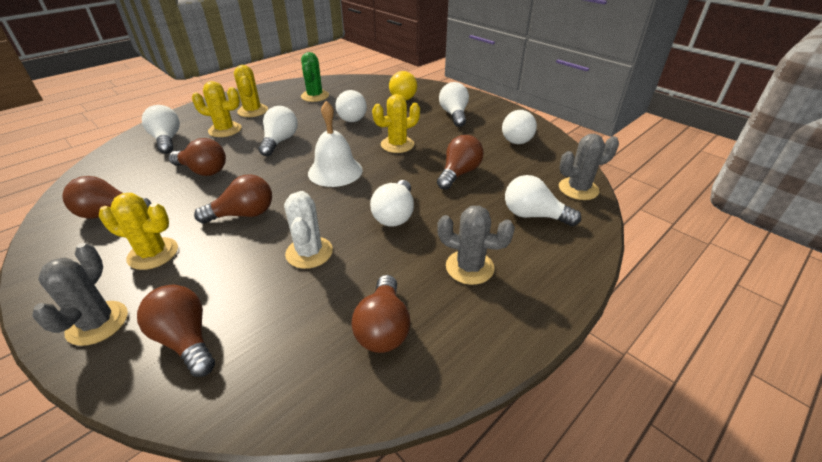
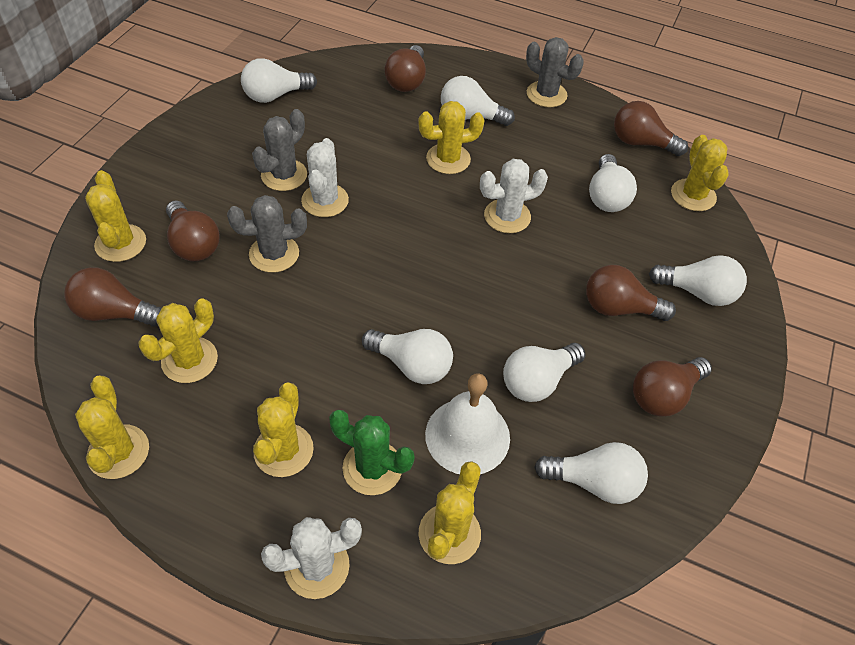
white cactus: 1 -> 3
yellow cactus: 4 -> 7
yellow light bulb: 1 -> 0

